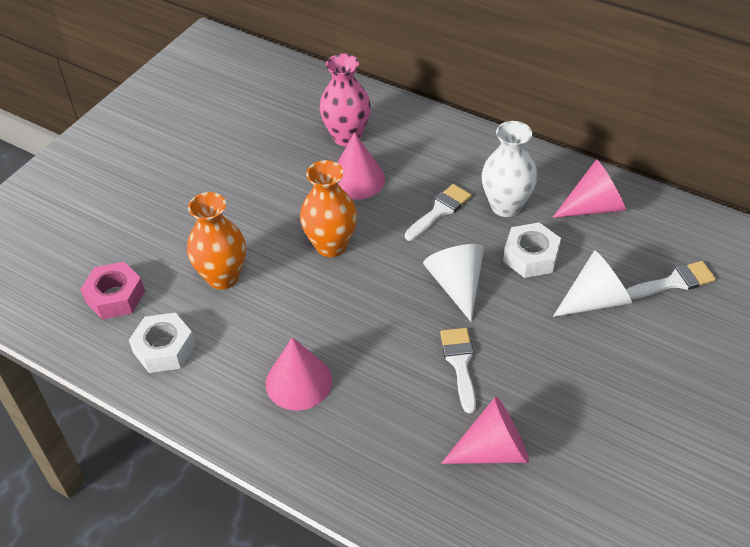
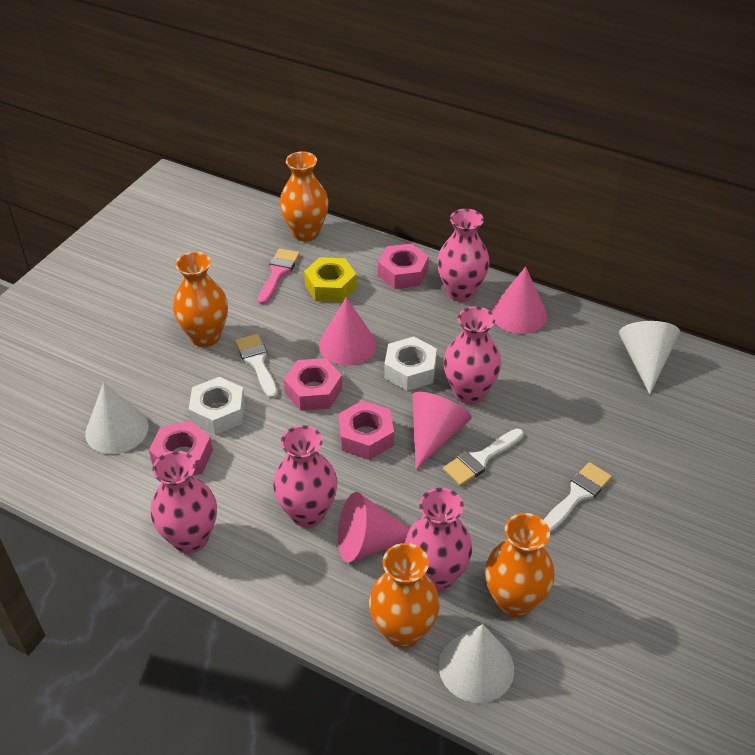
orange vase: 2 -> 4
pink brush: 0 -> 1
pink nut: 1 -> 4
pink vase: 1 -> 5
white cone: 2 -> 3
white vase: 1 -> 0
yellow nut: 0 -> 1

